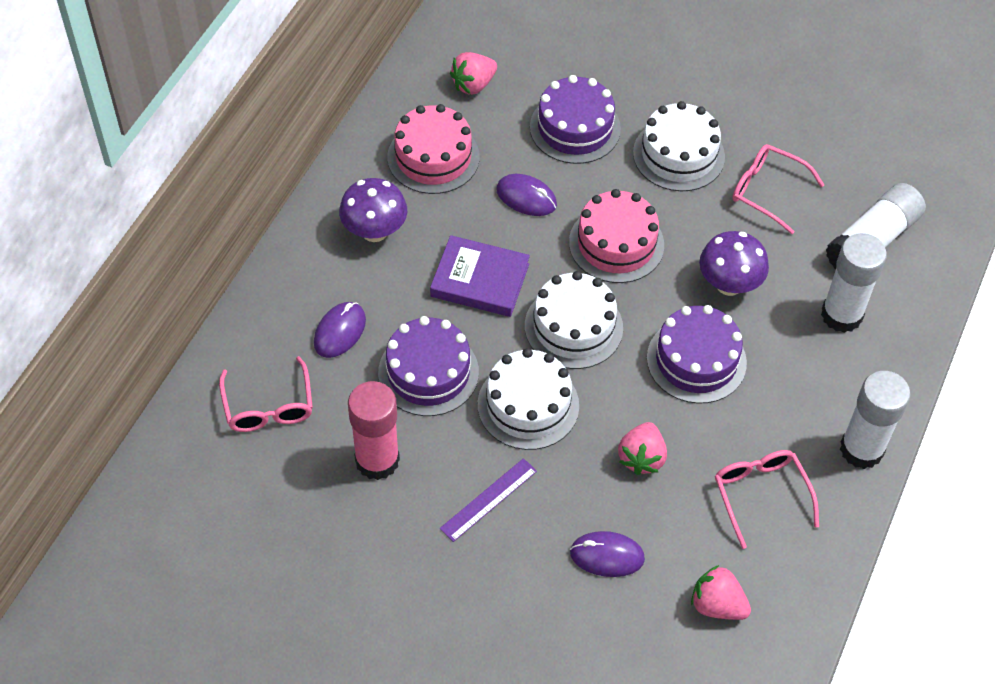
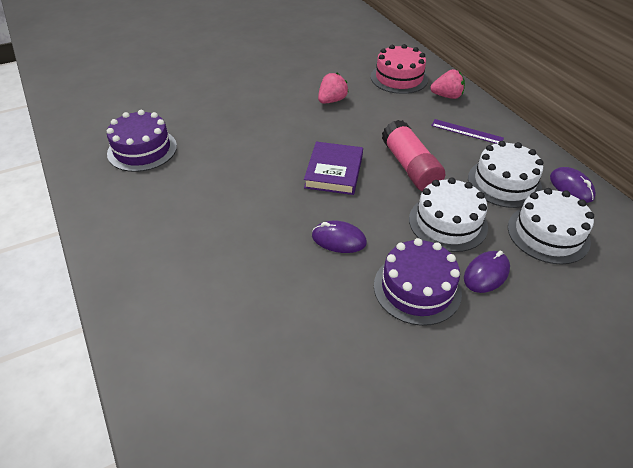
pink cake: 2 -> 1
pink glasses: 3 -> 0
pink strawberry: 3 -> 2
purple cake: 3 -> 2
purple mushroom: 2 -> 0
white glue stick: 3 -> 0

